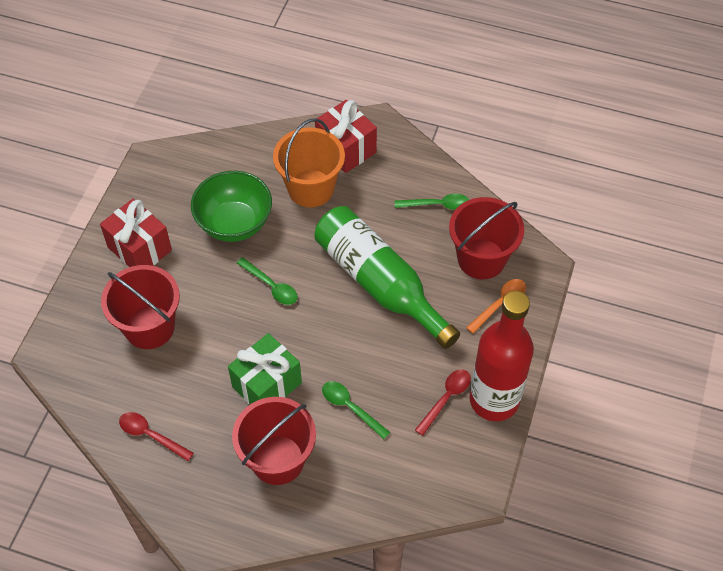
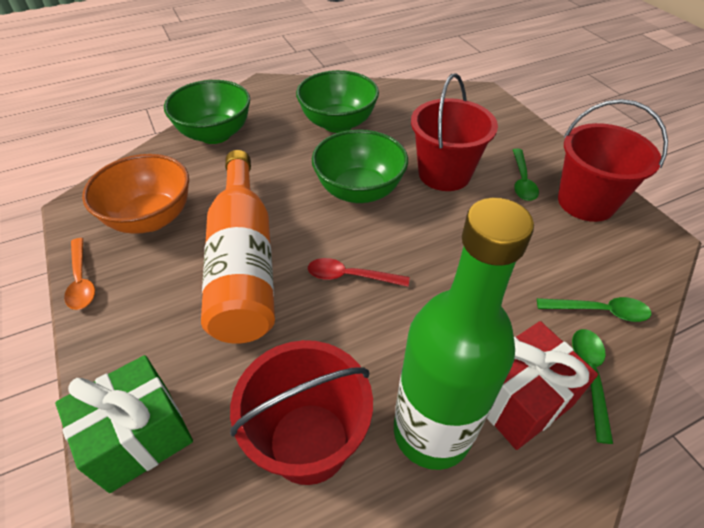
green bowl: 1 -> 3
orange bottle: 0 -> 1
orange bowl: 0 -> 1
orange bucket: 1 -> 0
red bottle: 1 -> 0
red gift: 2 -> 1
red spoon: 2 -> 1

